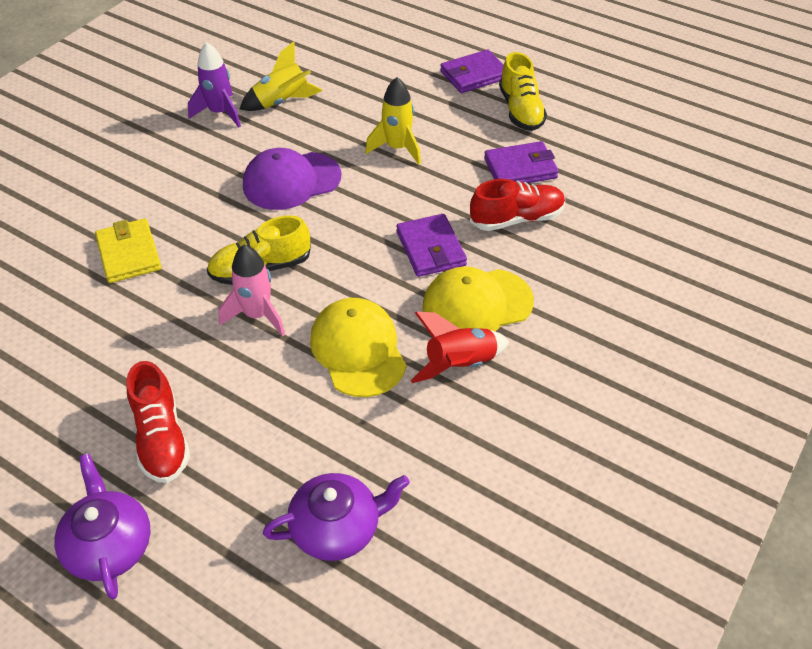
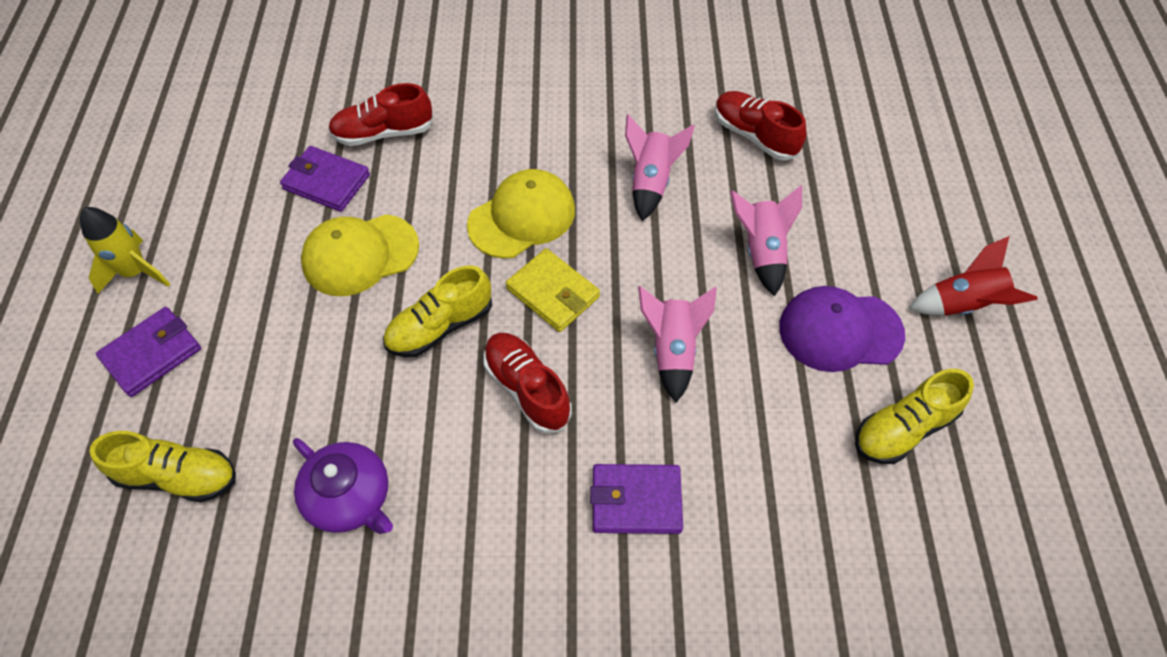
pink rocket: 1 -> 3
purple rocket: 1 -> 0
purple teapot: 2 -> 1
red shoe: 2 -> 3
yellow rocket: 2 -> 1
yellow shoe: 2 -> 3

